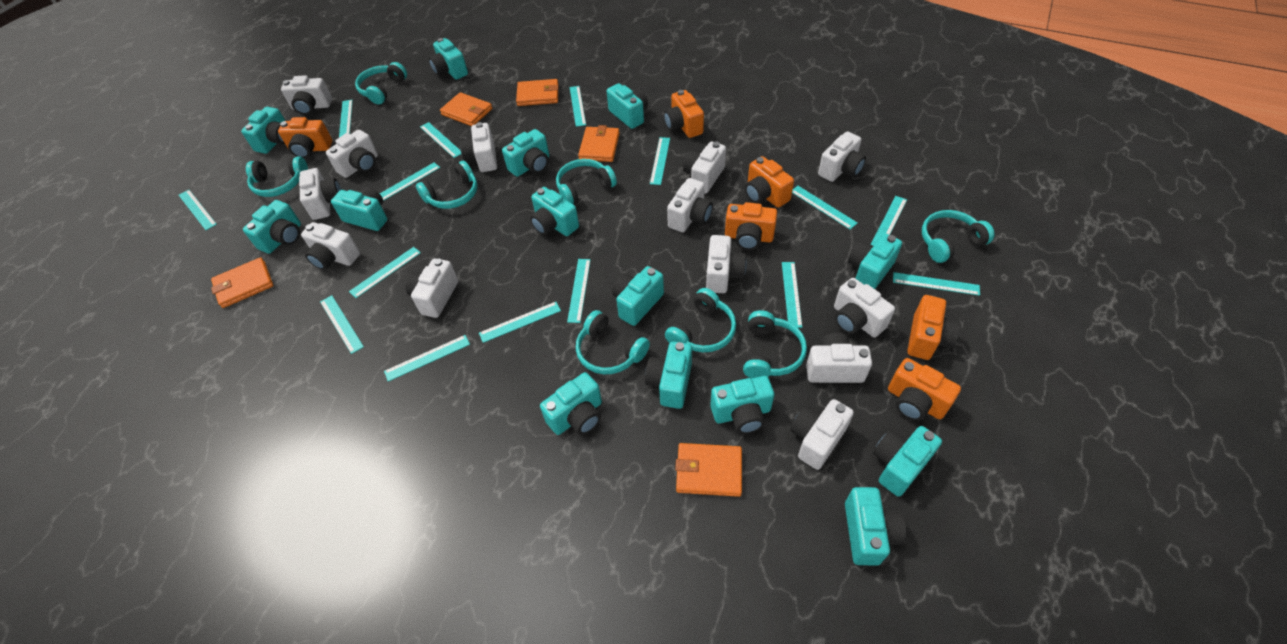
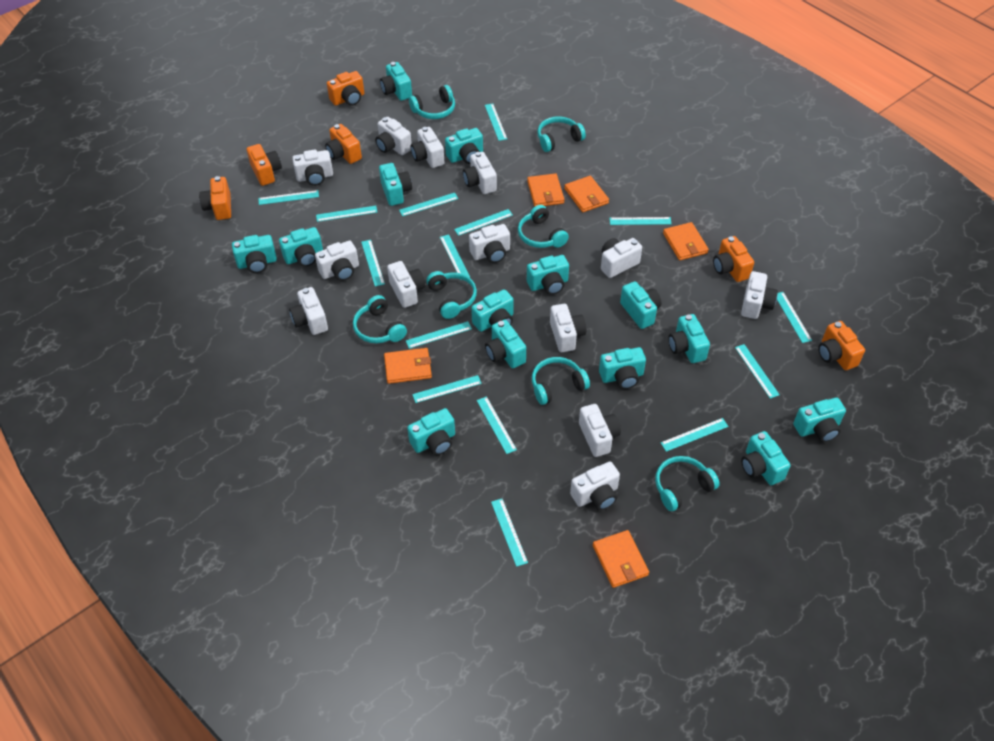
turquoise headphones: 8 -> 7

